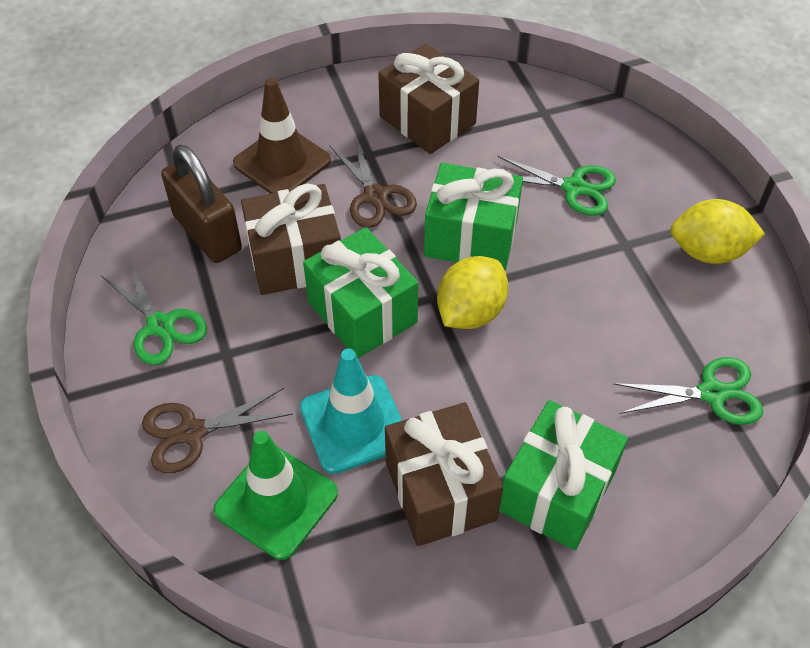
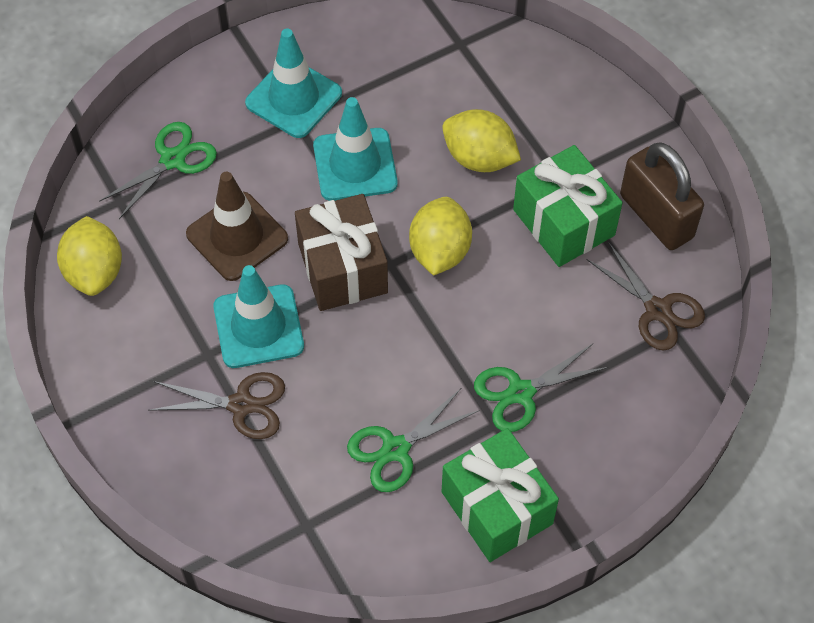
brown gift: 3 -> 1
green gift: 3 -> 2
green traffic cone: 1 -> 0
turquoise traffic cone: 1 -> 3
yellow lemon: 2 -> 3

